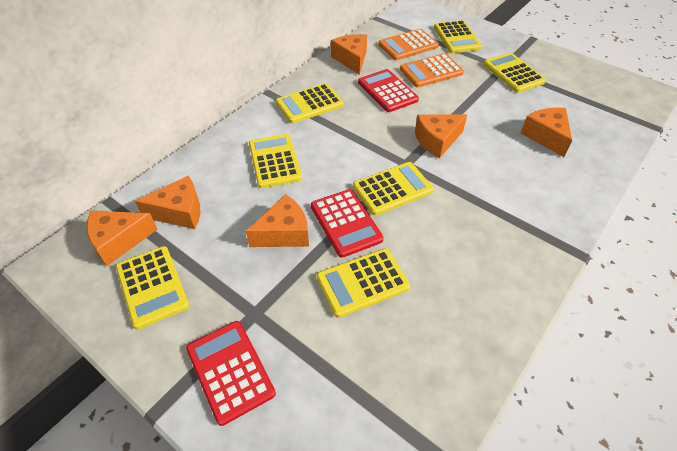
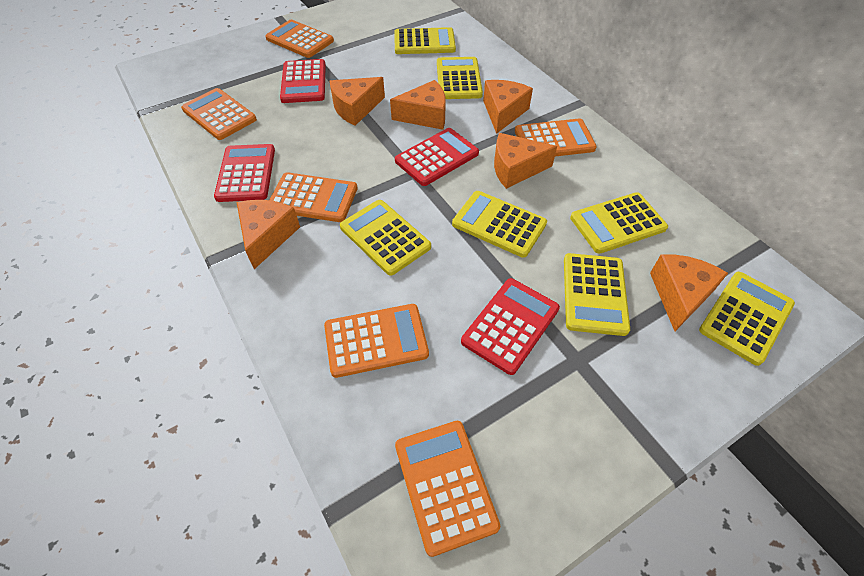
orange calculator: 2 -> 6
red calculator: 3 -> 4

